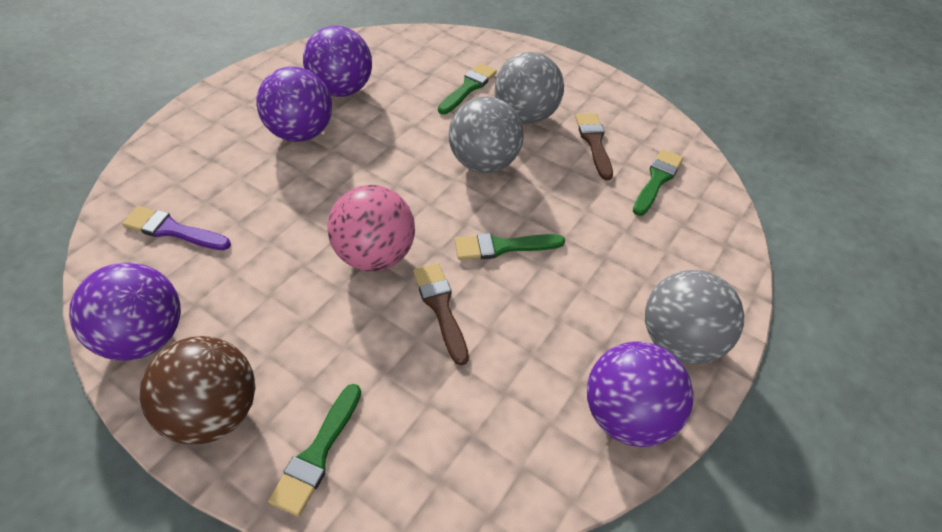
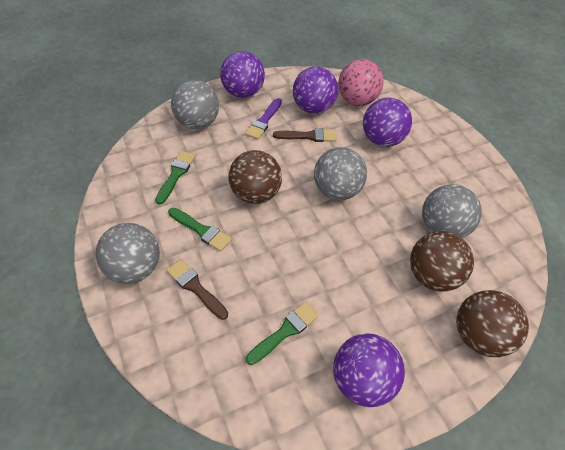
brown ball: 1 -> 3
green brush: 4 -> 3
grey ball: 3 -> 4

